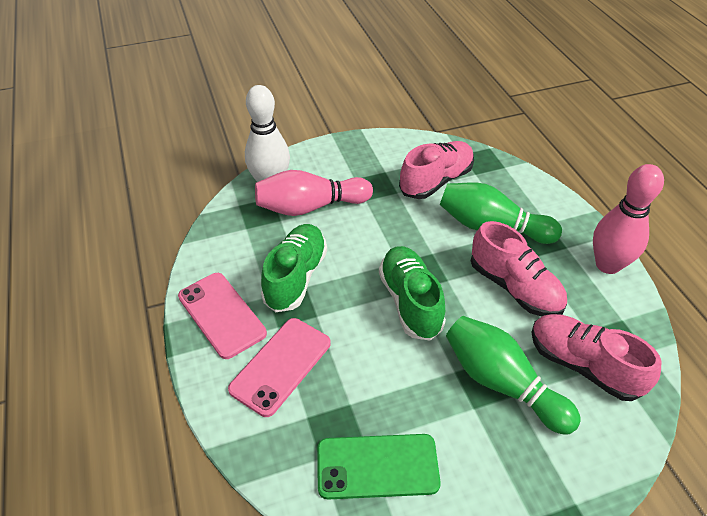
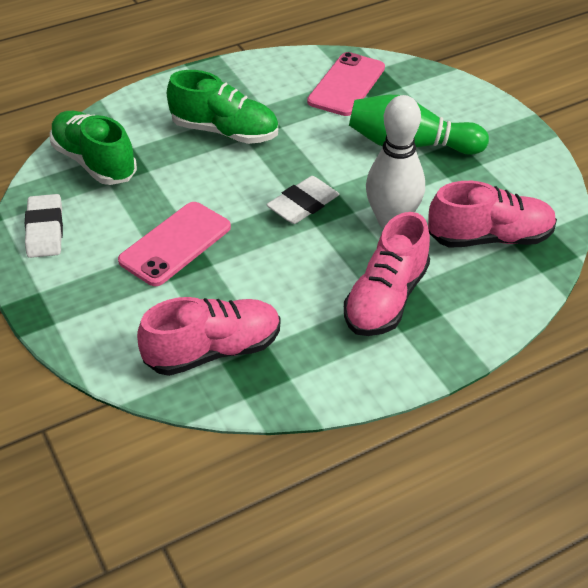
green bowling pin: 2 -> 1
green phone: 1 -> 0
pink bowling pin: 2 -> 0
white eraser: 0 -> 2

